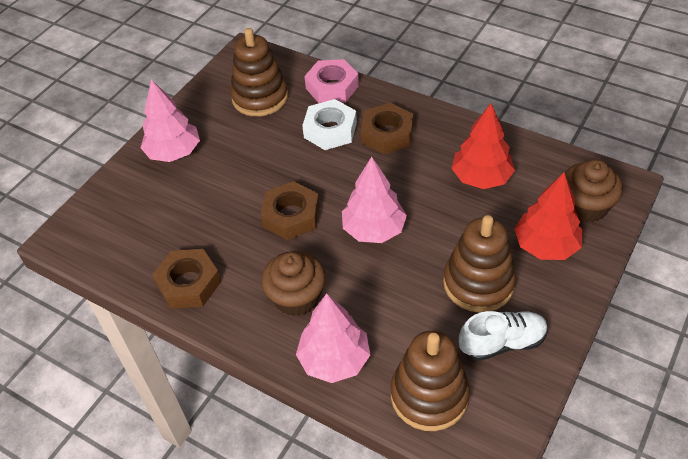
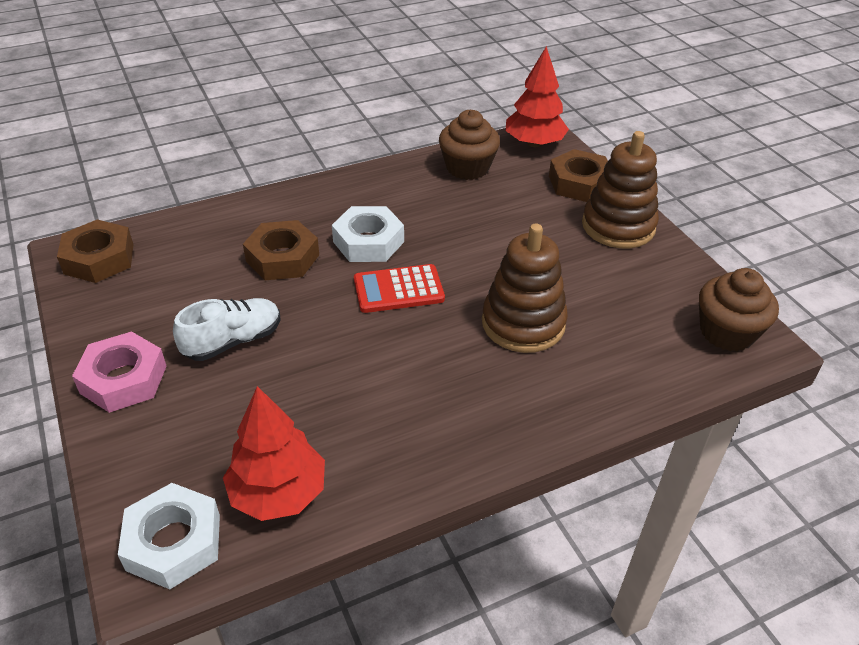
brown stacking toy: 3 -> 2
pink tree: 3 -> 0
red calculator: 0 -> 1
white nut: 1 -> 2

